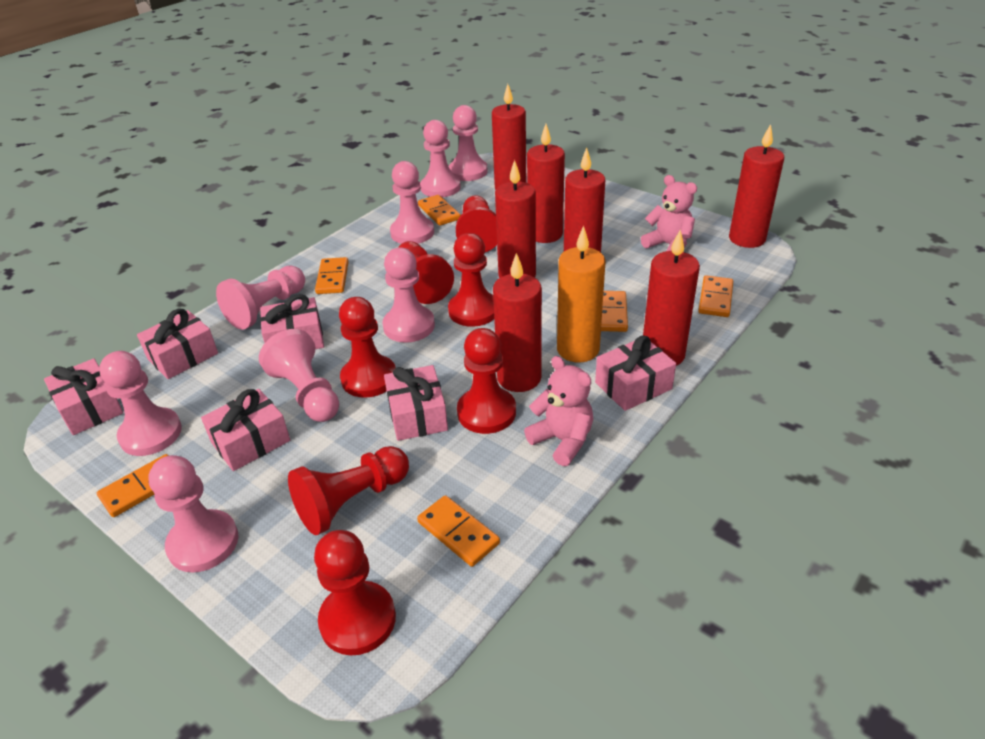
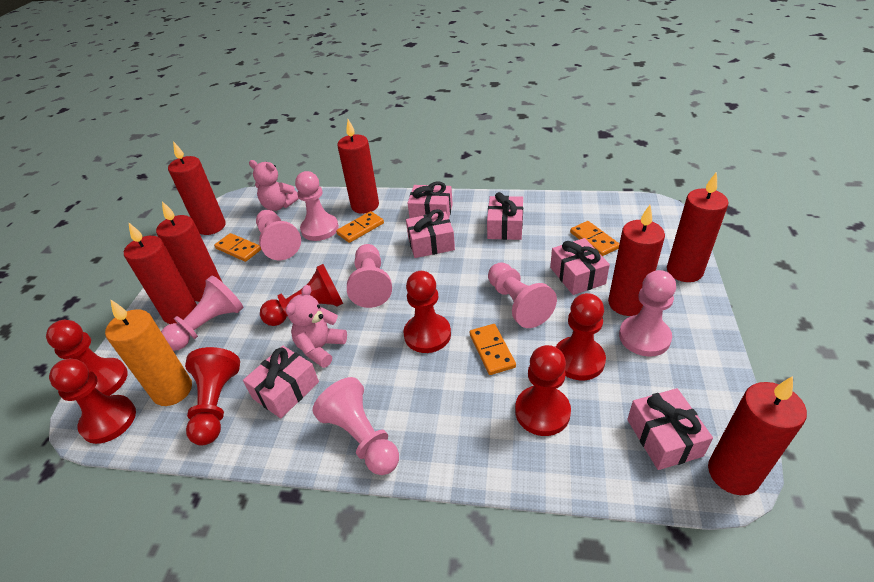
orange domino: 6 -> 4
pink pawn: 8 -> 7

